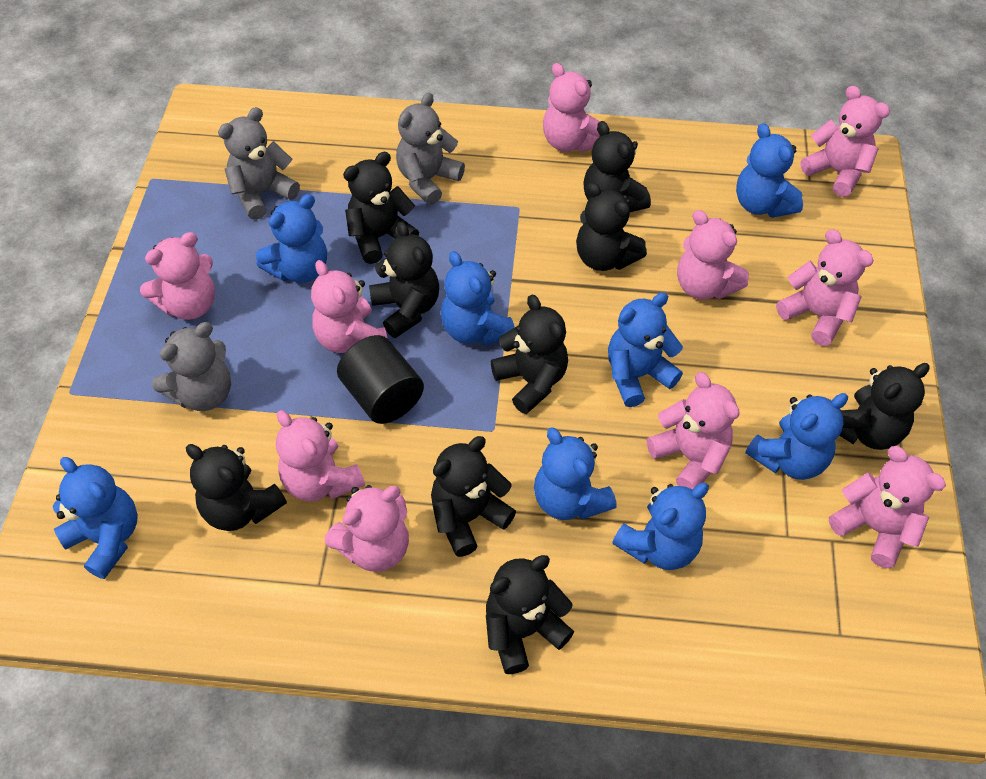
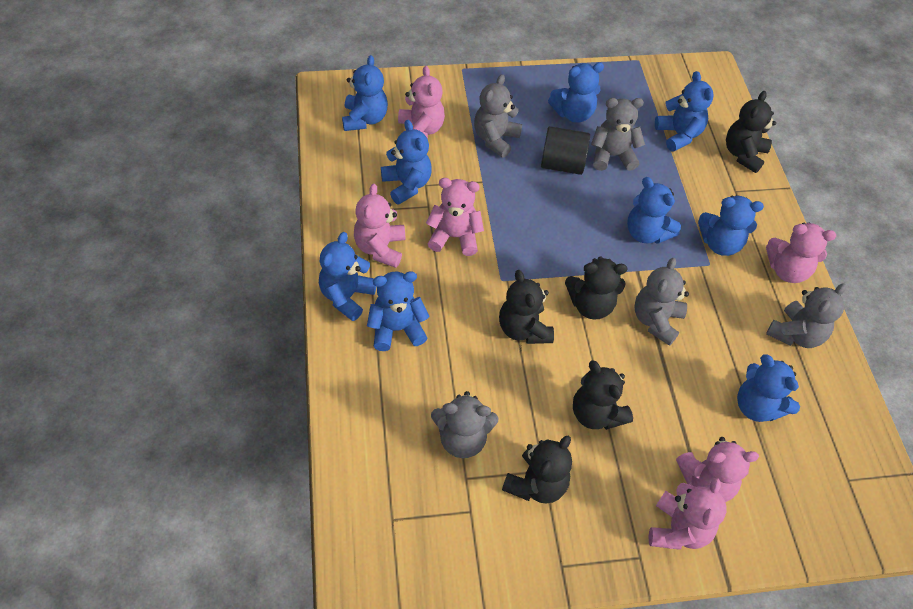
black teddy bear: 9 -> 5
blue teddy bear: 8 -> 9
grey teddy bear: 3 -> 5
pink teddy bear: 10 -> 6

